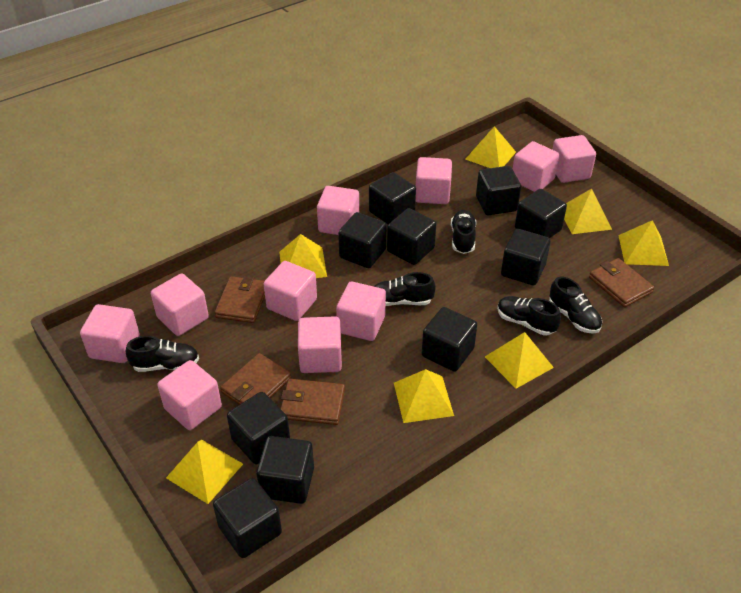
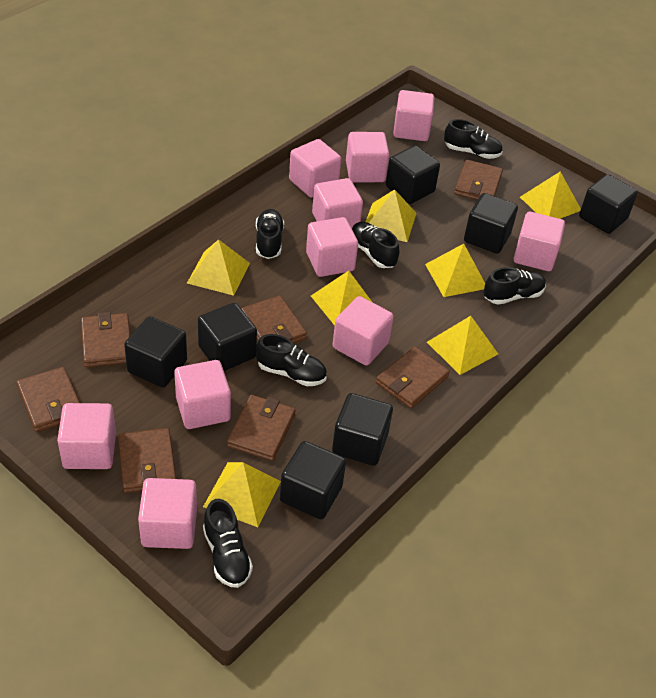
black cube: 10 -> 7
black shoe: 5 -> 6
brown wallet: 4 -> 7

